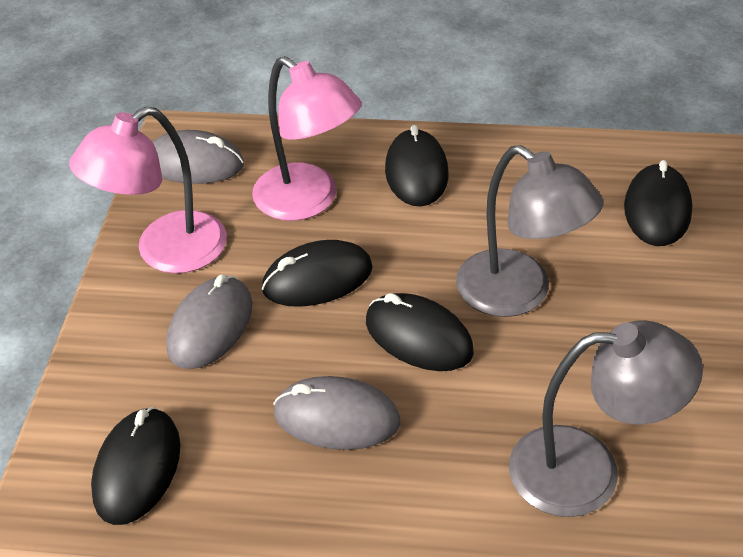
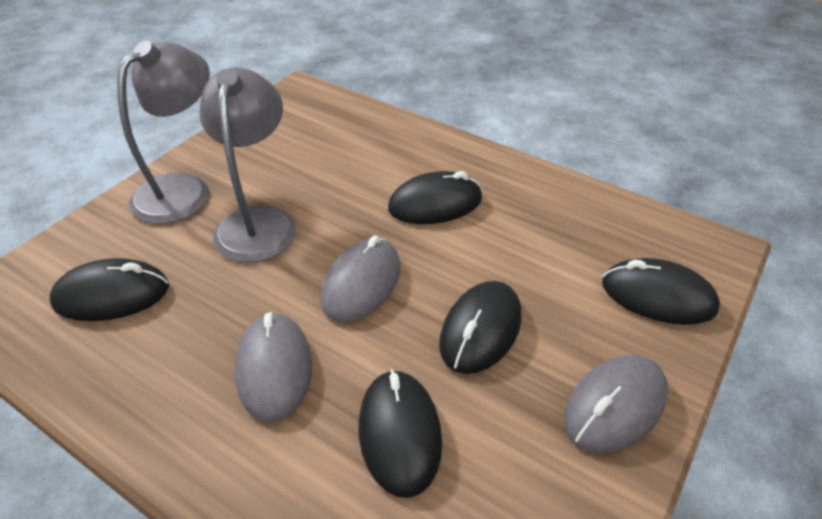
pink lamp: 2 -> 0

